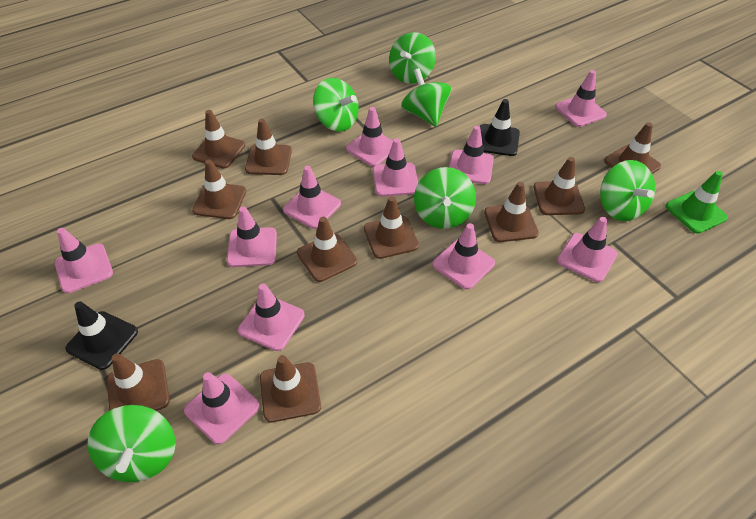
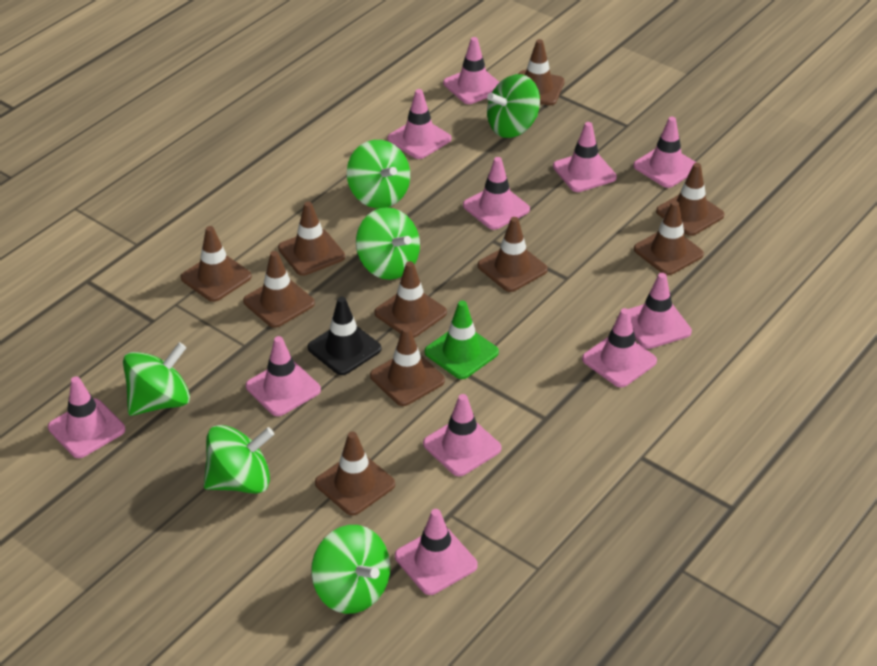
black traffic cone: 2 -> 1

